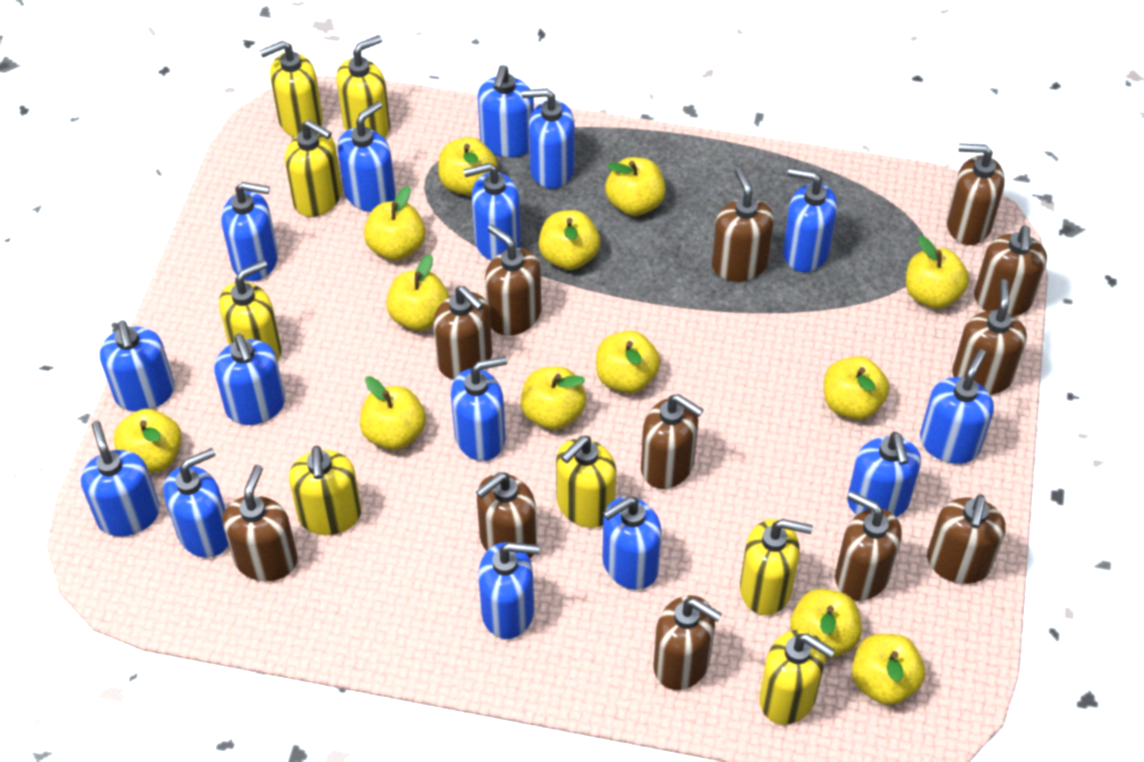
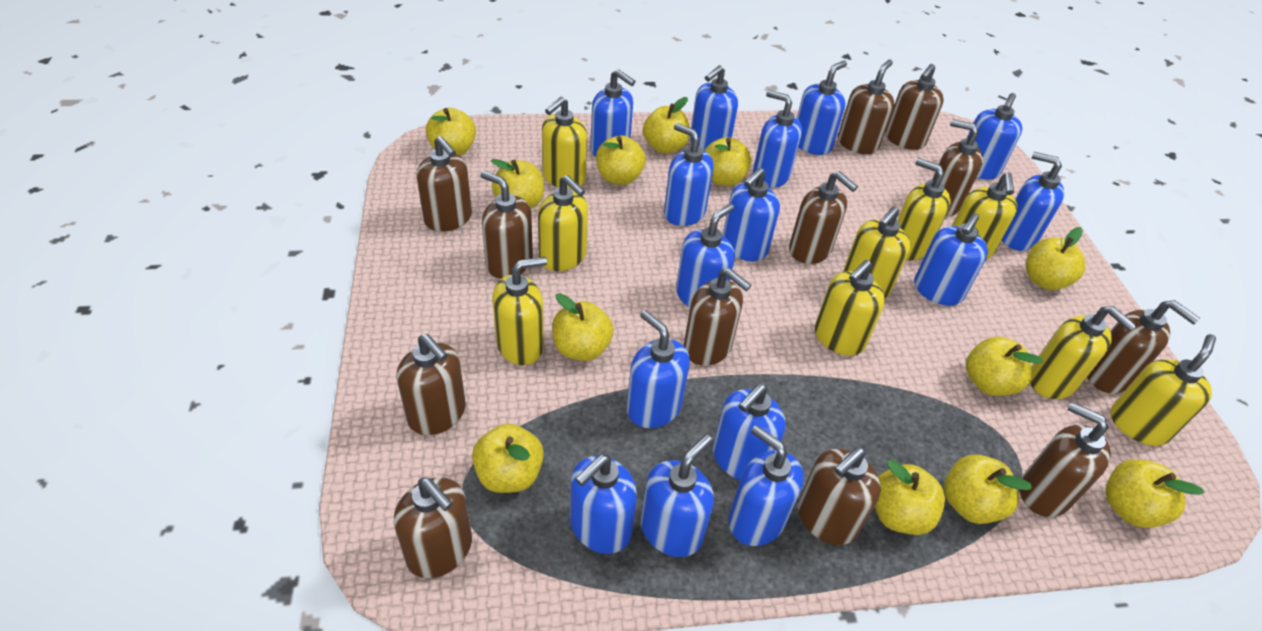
yellow apple: 13 -> 12
yellow soap dispenser: 8 -> 9

